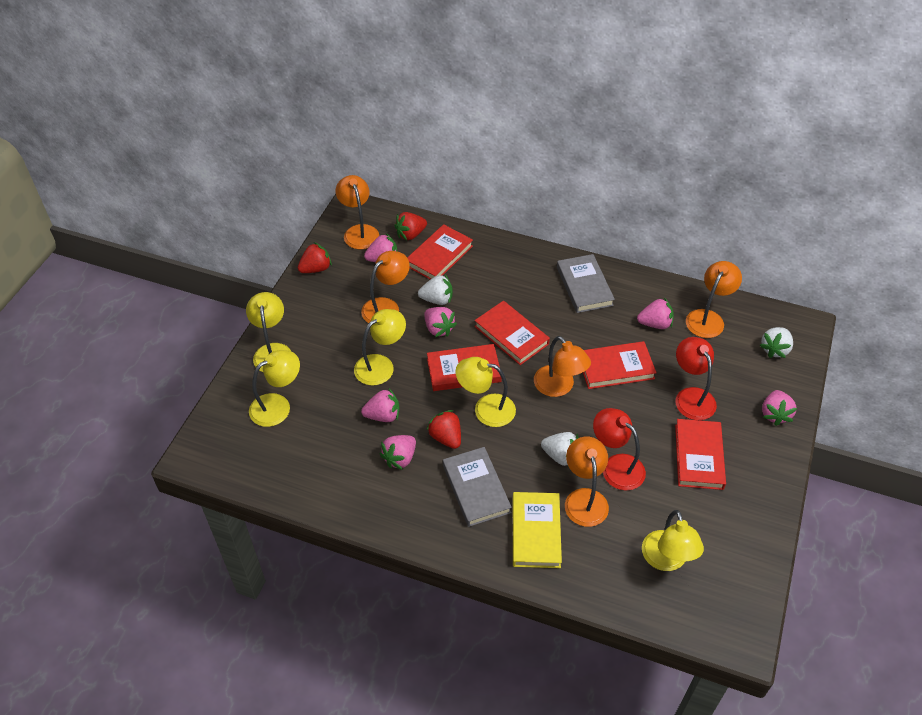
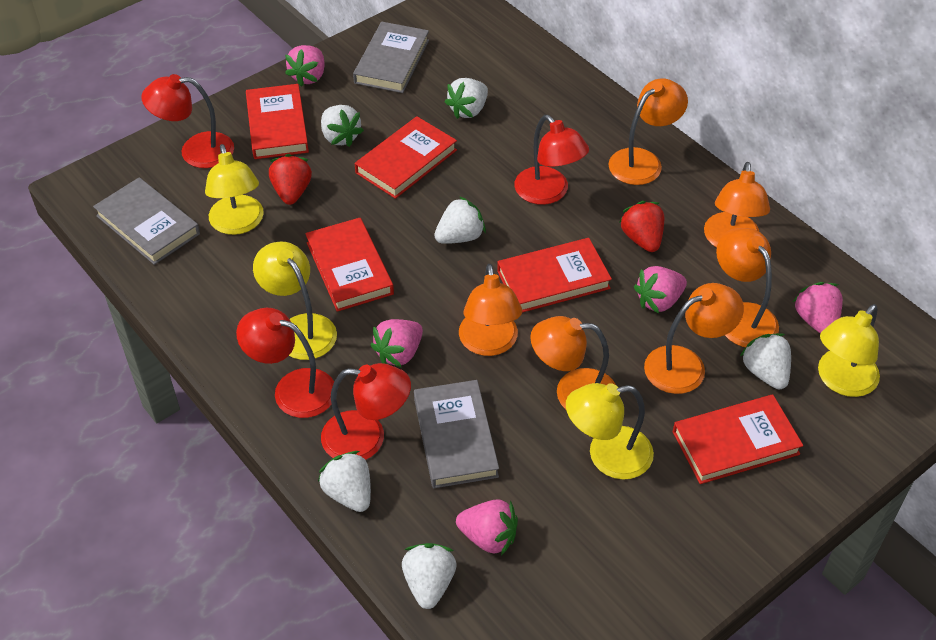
grey book: 2 -> 3
orange lamp: 5 -> 6
pink strawberry: 6 -> 5
red lamp: 2 -> 4
red strawberry: 3 -> 2
white strawberry: 3 -> 6
yellow book: 1 -> 0
yellow lamp: 5 -> 4

